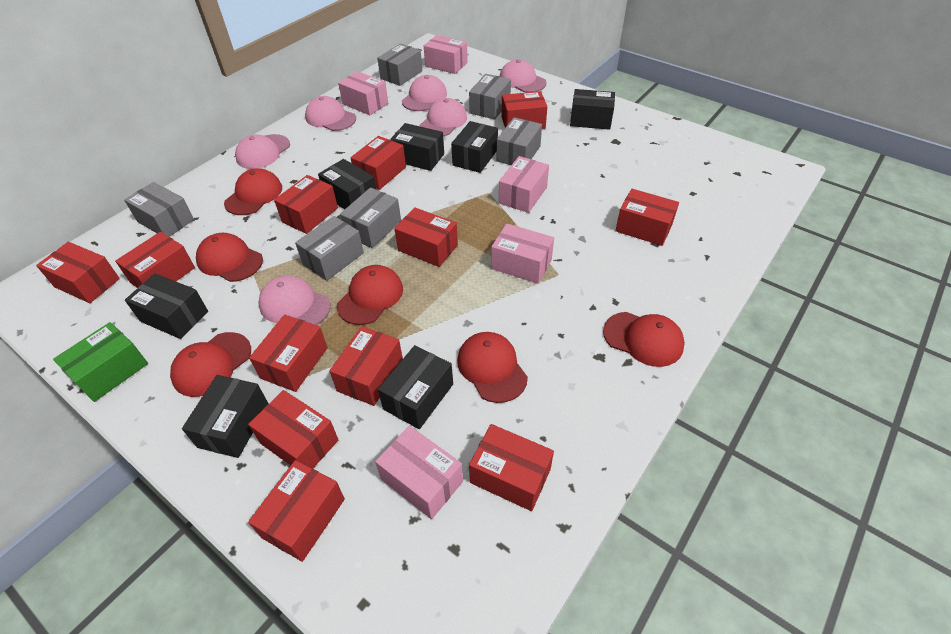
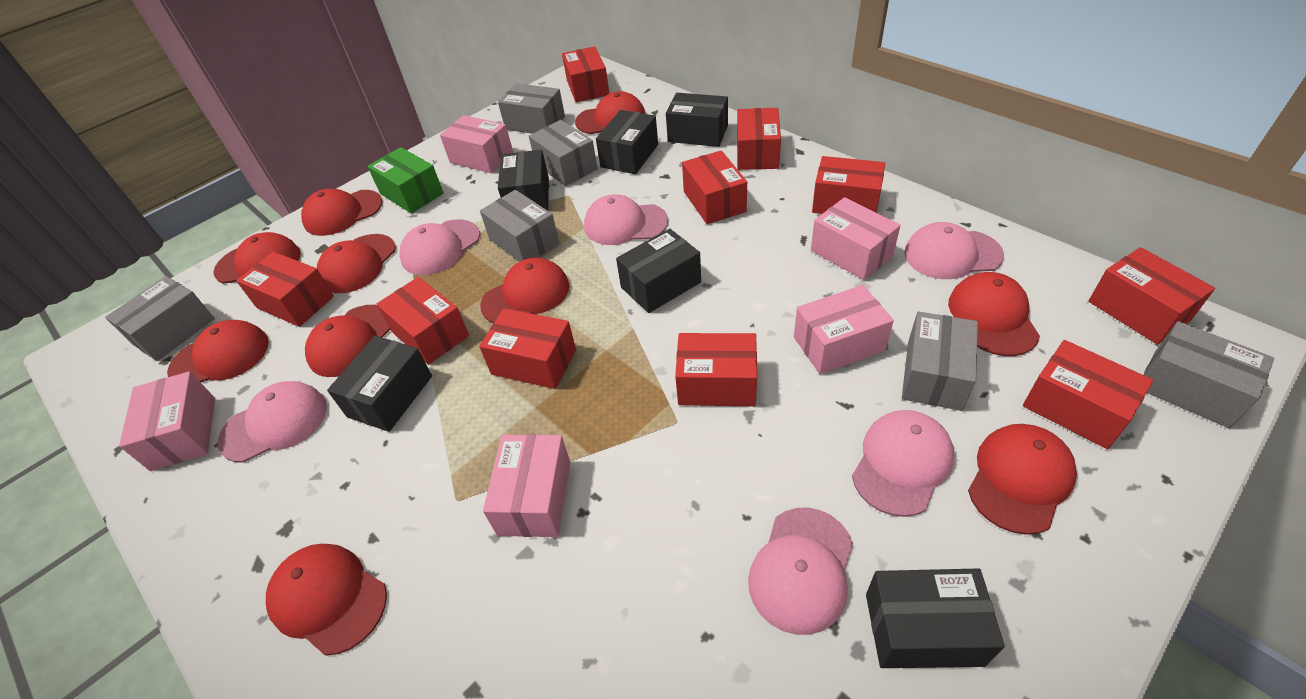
black box: 7 -> 6
red box: 12 -> 10
red cap: 6 -> 10

